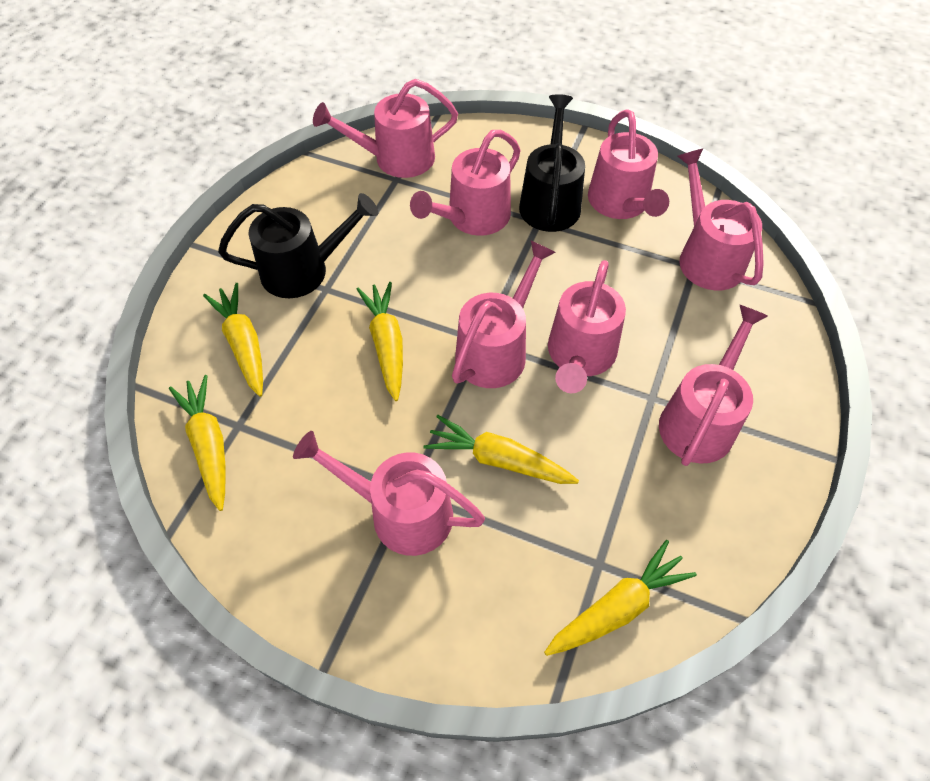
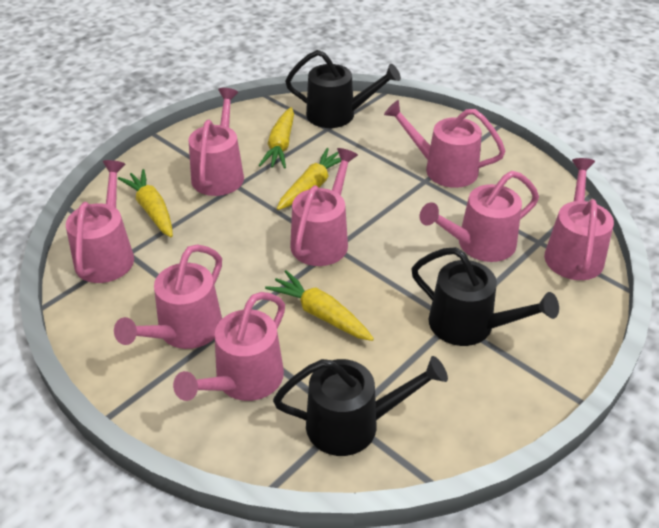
black watering can: 2 -> 3
yellow carrot: 5 -> 4

